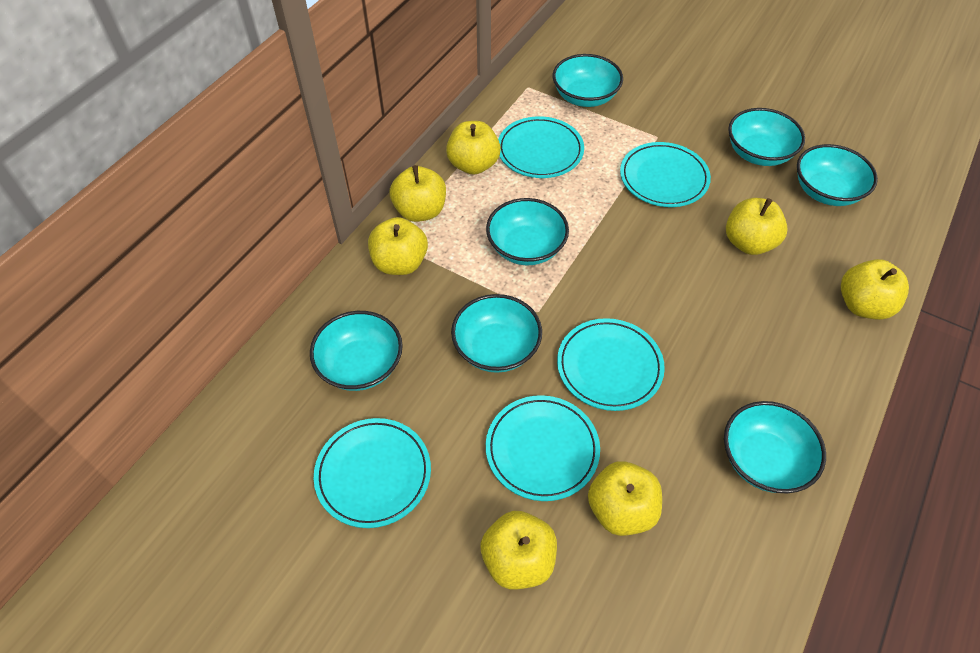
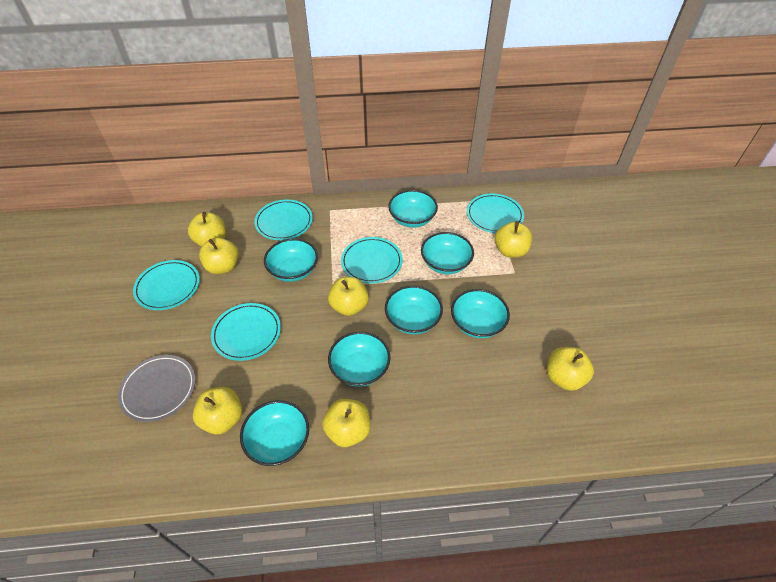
grey plate: 0 -> 1

